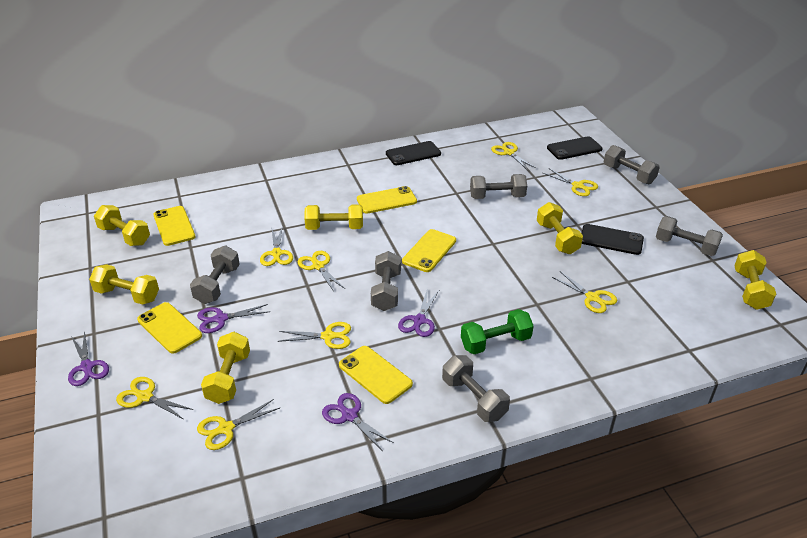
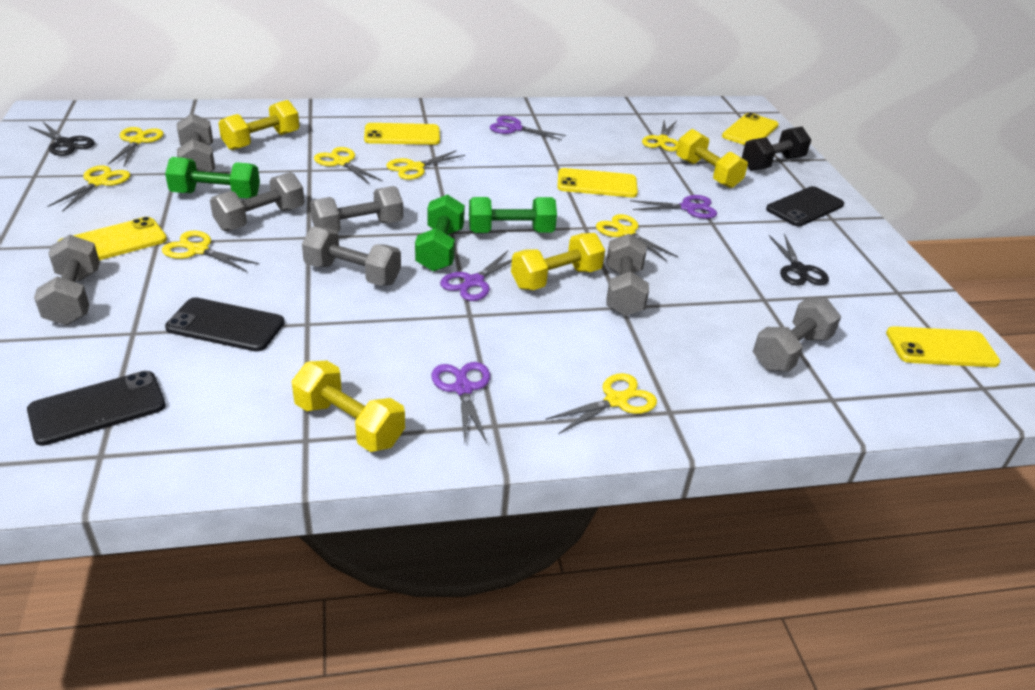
black dumbbell: 0 -> 1
black scissors: 0 -> 2
green dumbbell: 1 -> 3
grey dumbbell: 6 -> 7
yellow dumbbell: 6 -> 4

